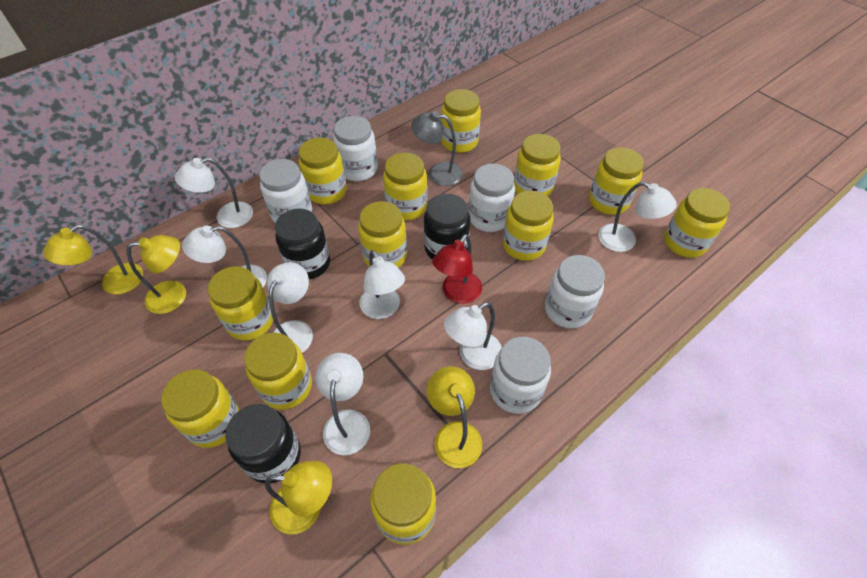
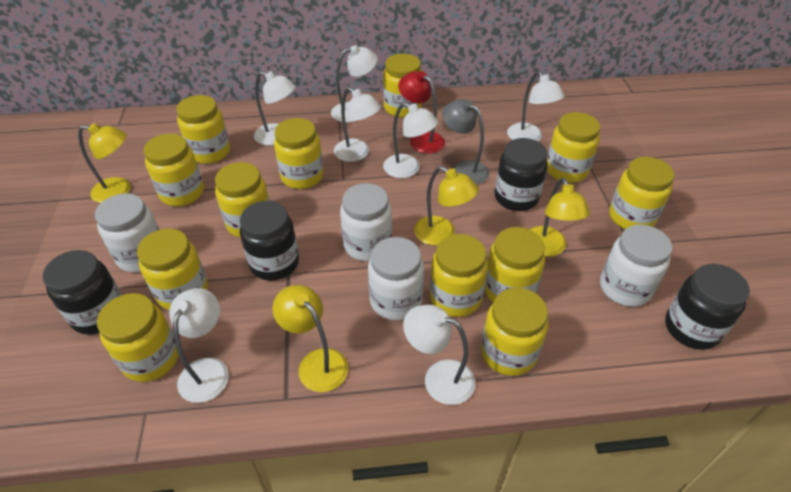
black jar: 3 -> 4
white jar: 5 -> 4

